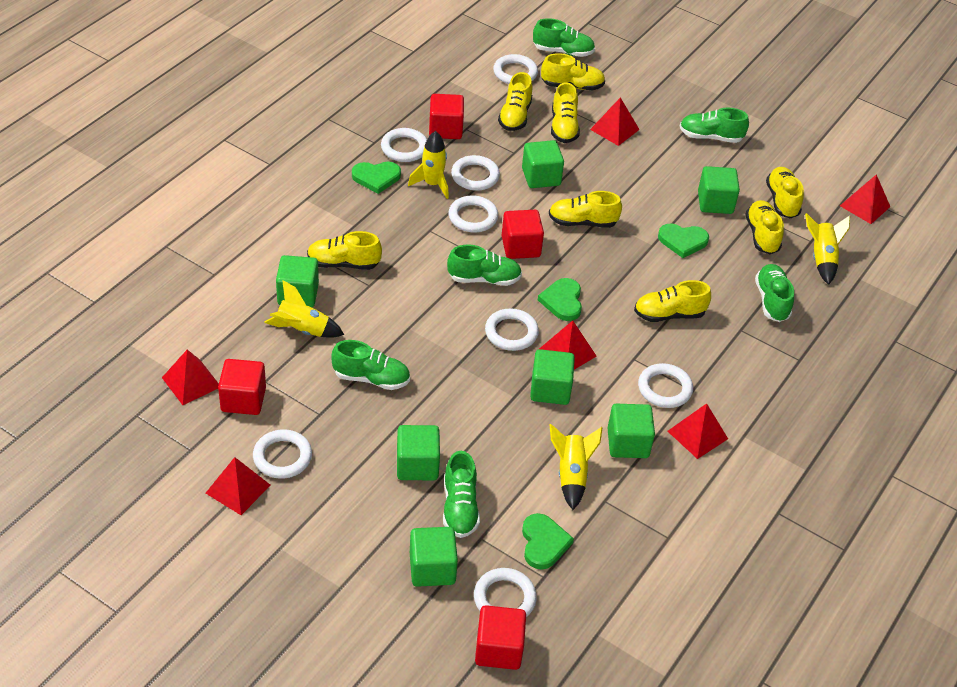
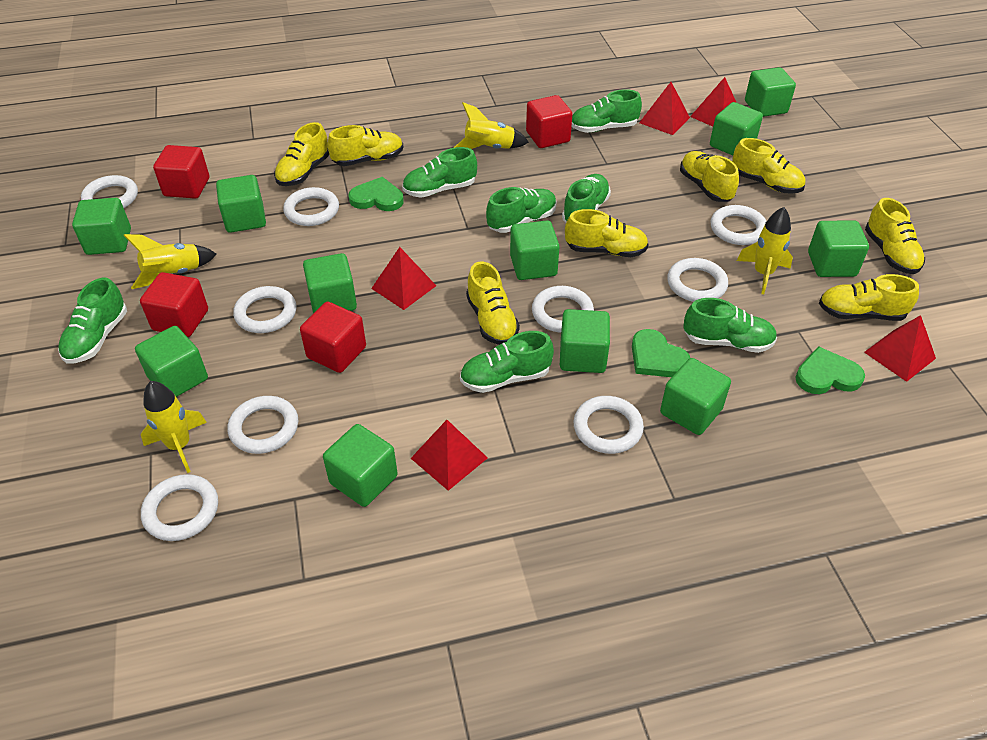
green cube: 7 -> 11
green heart: 4 -> 3
green shoe: 6 -> 7
red pyramid: 6 -> 5
white ring: 8 -> 9

